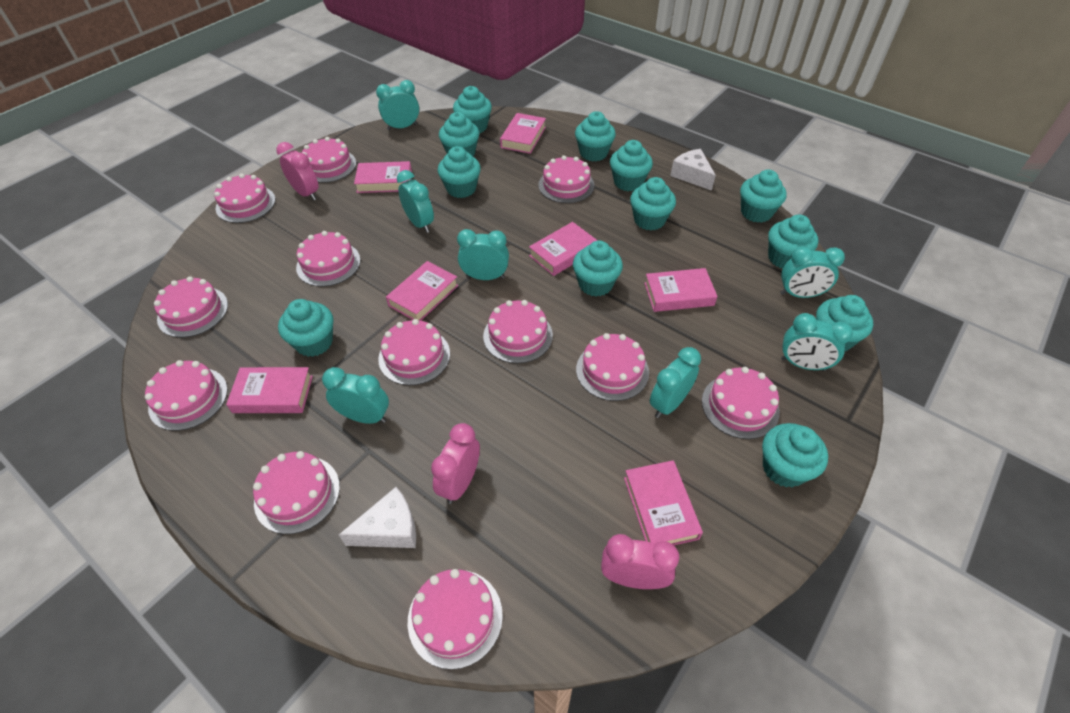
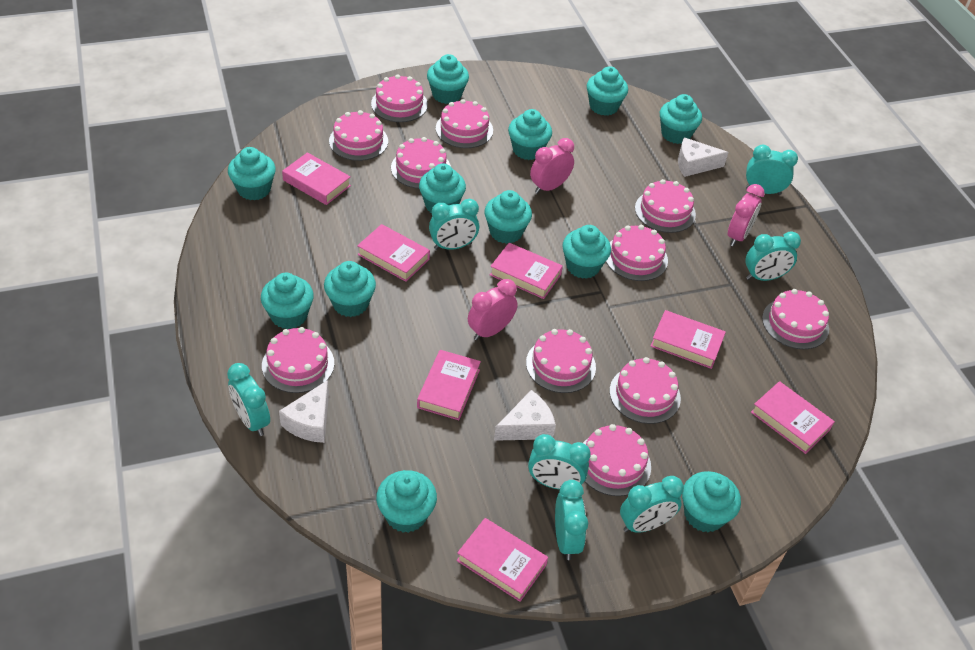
pink cake: 12 -> 11
white cheese: 2 -> 3

